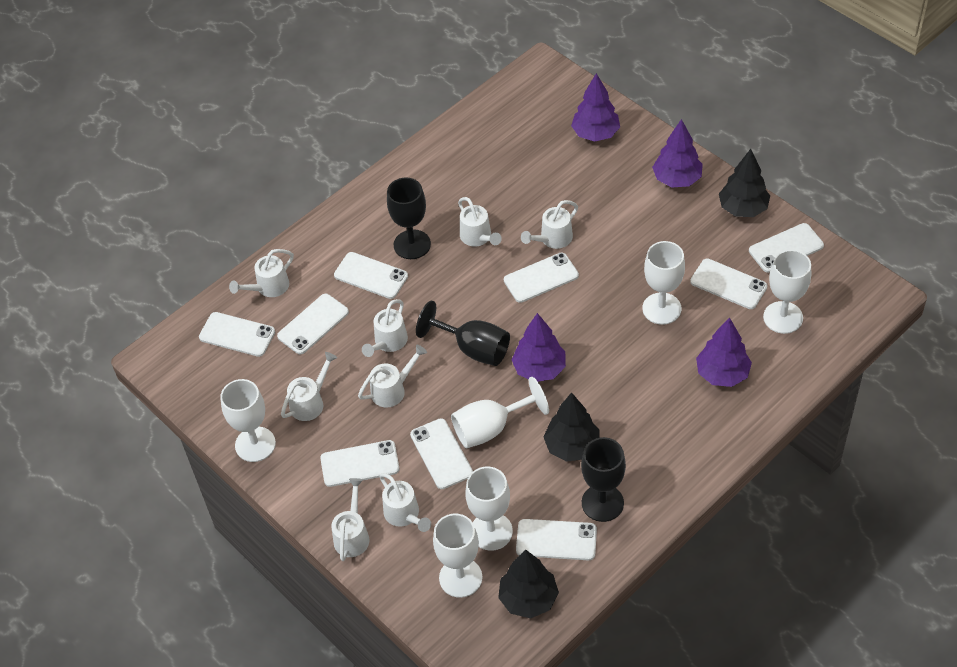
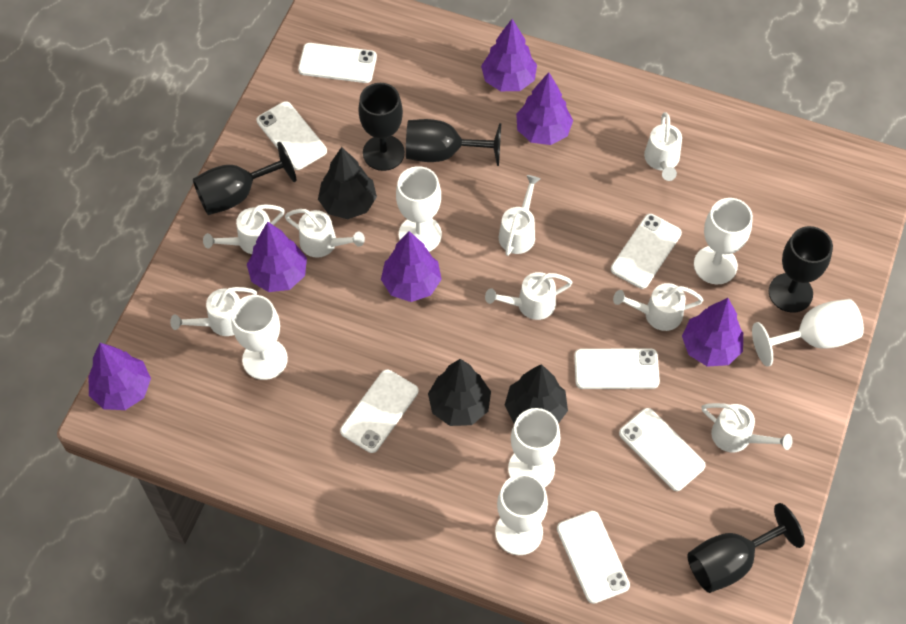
black goblet: 3 -> 5
purple tree: 4 -> 6
white phone: 9 -> 7

